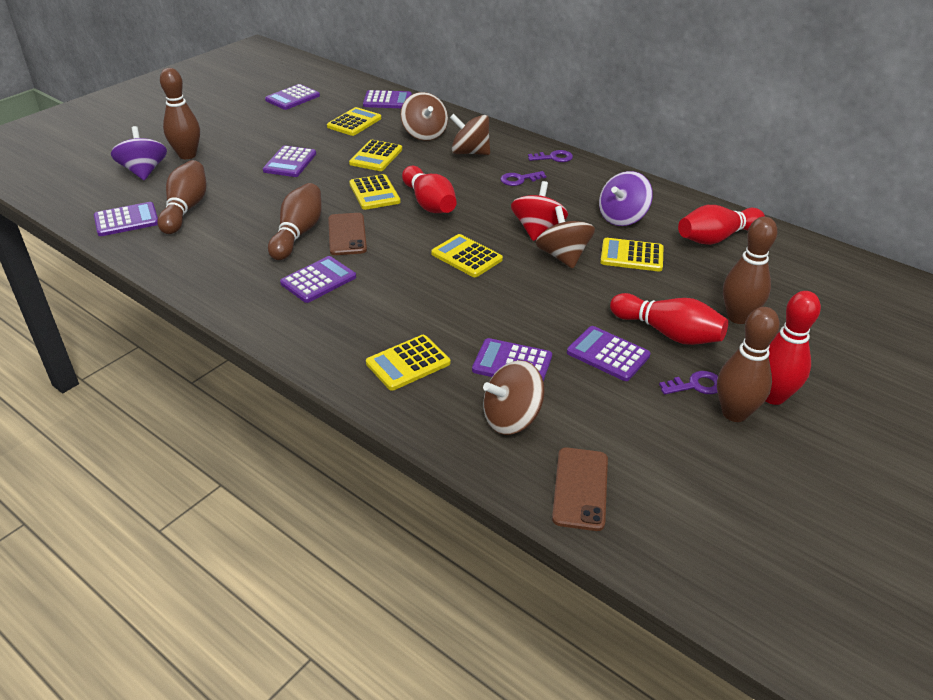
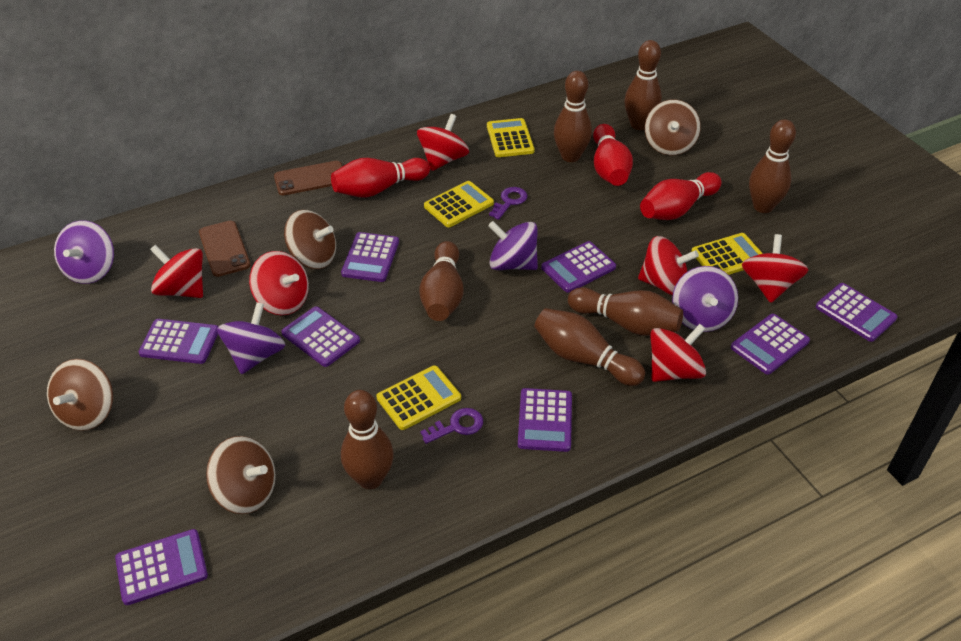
brown bowling pin: 5 -> 7
purple calculator: 7 -> 8
purple key: 3 -> 2
purple spinning top: 2 -> 4
red bowling pin: 4 -> 3
red spinning top: 1 -> 6
yellow calculator: 6 -> 4

